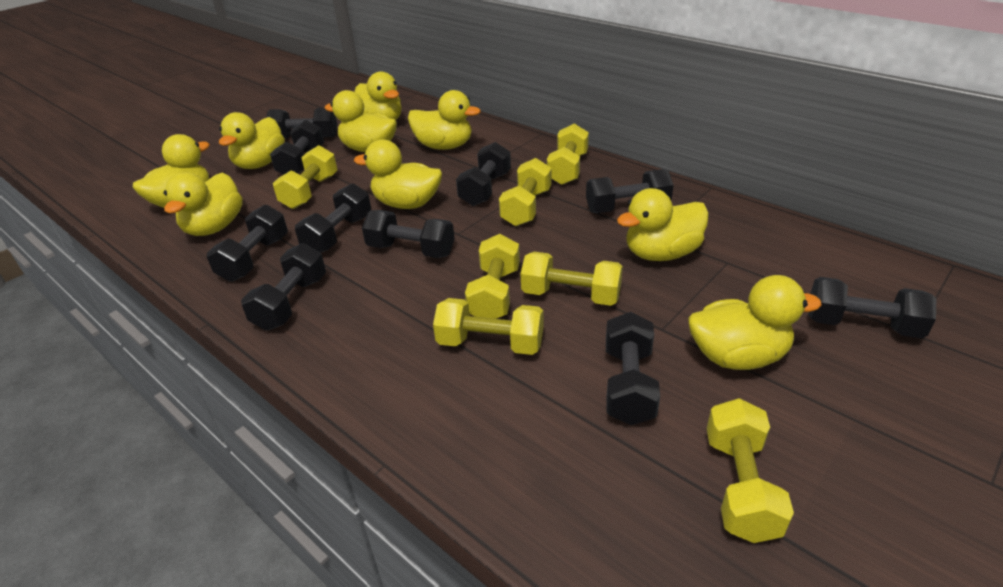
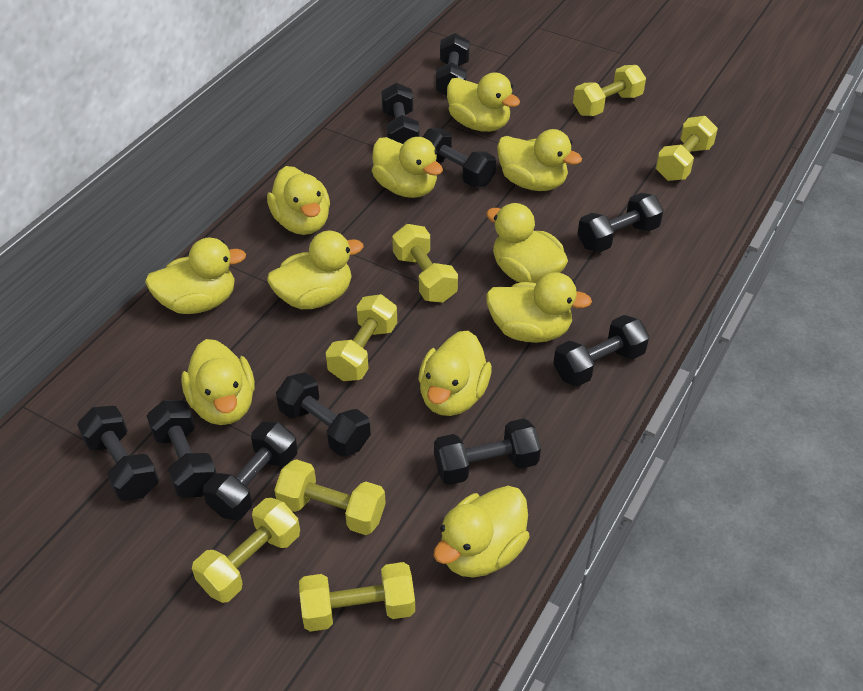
yellow duck: 9 -> 11

